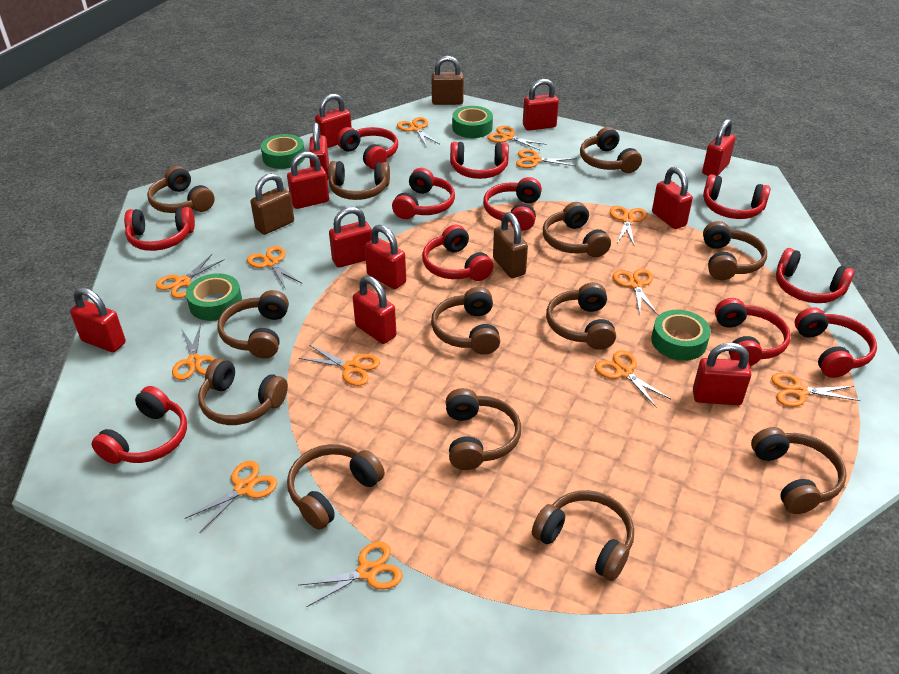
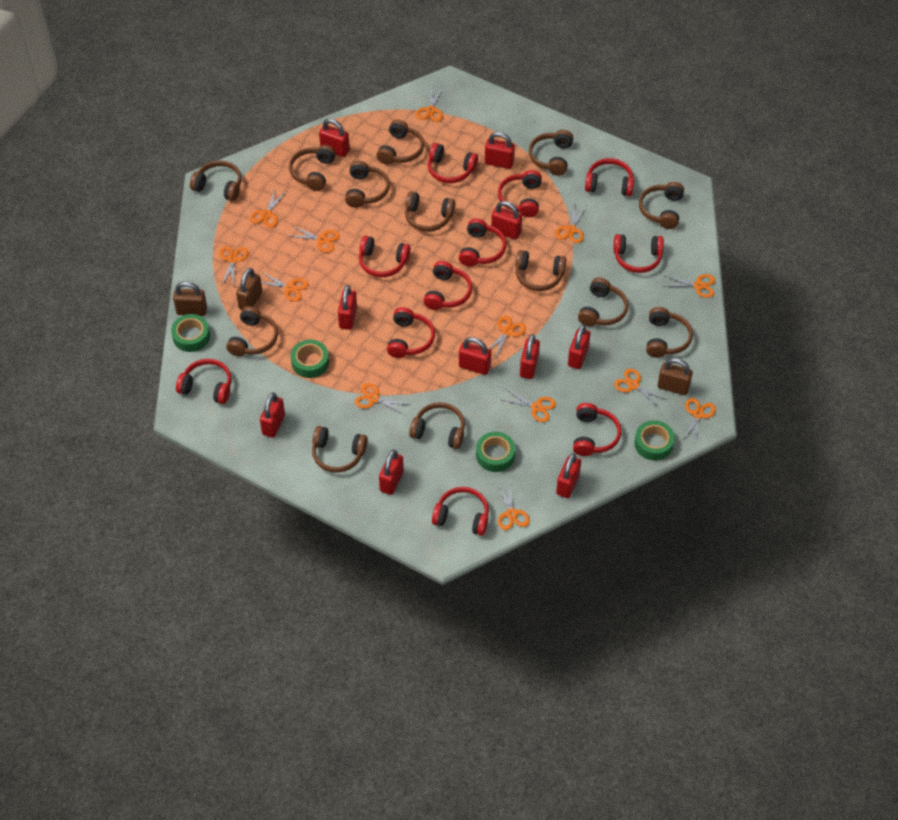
red padlock: 11 -> 10

